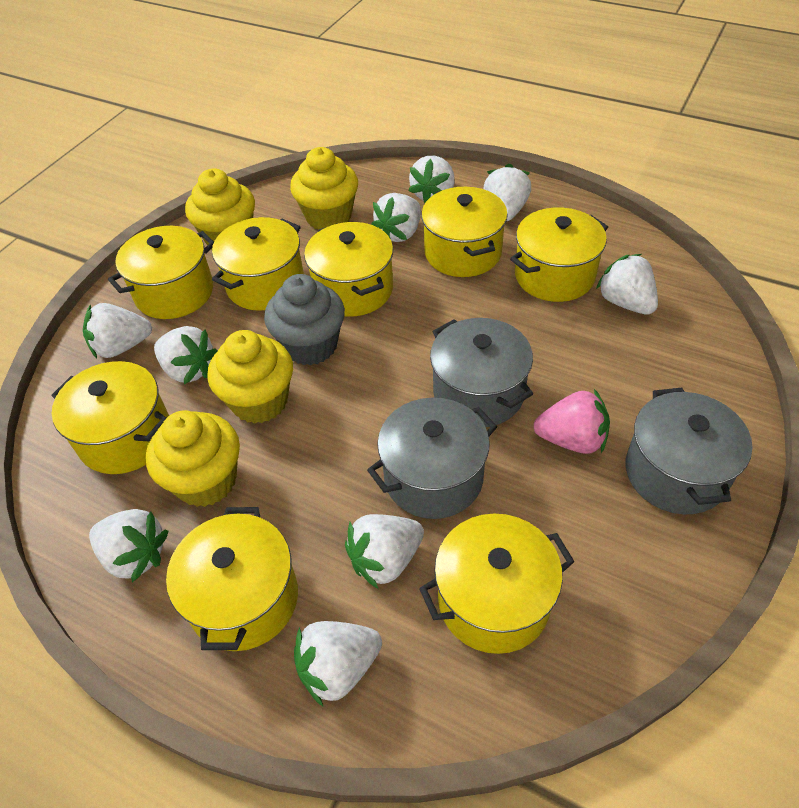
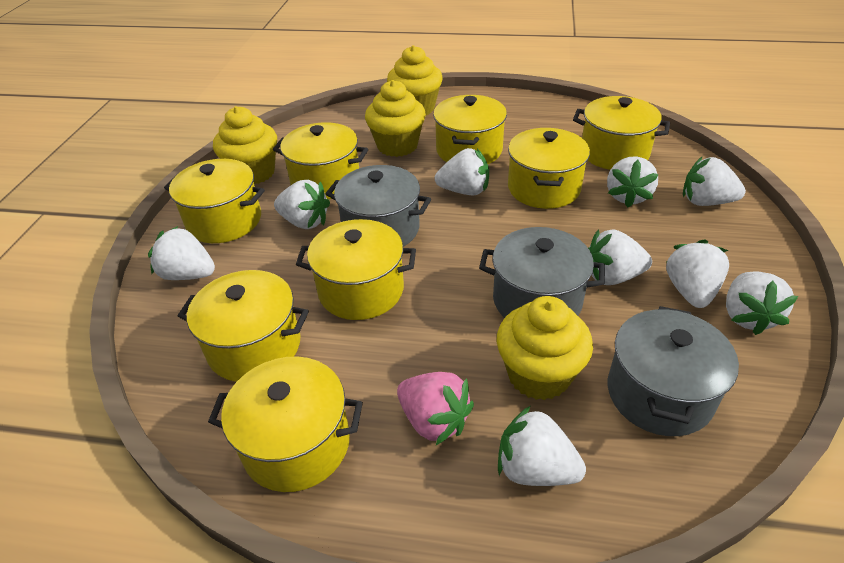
grey cupcake: 1 -> 0

